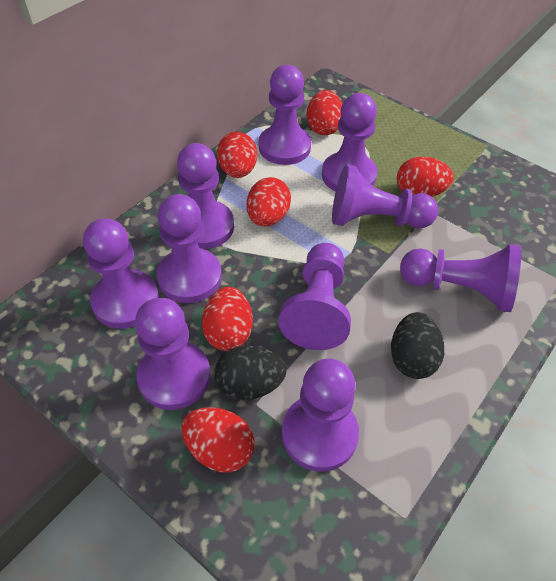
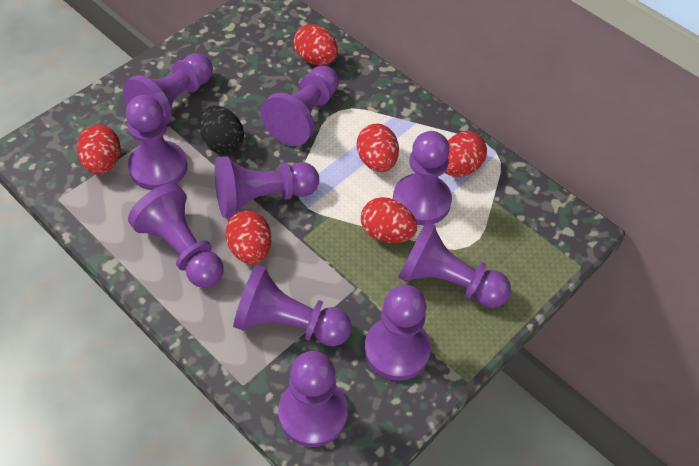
black egg: 2 -> 1

